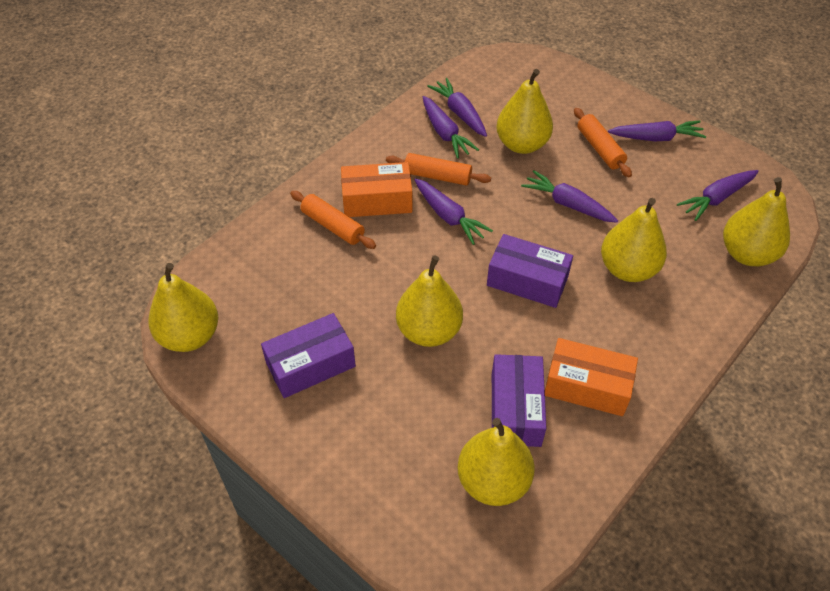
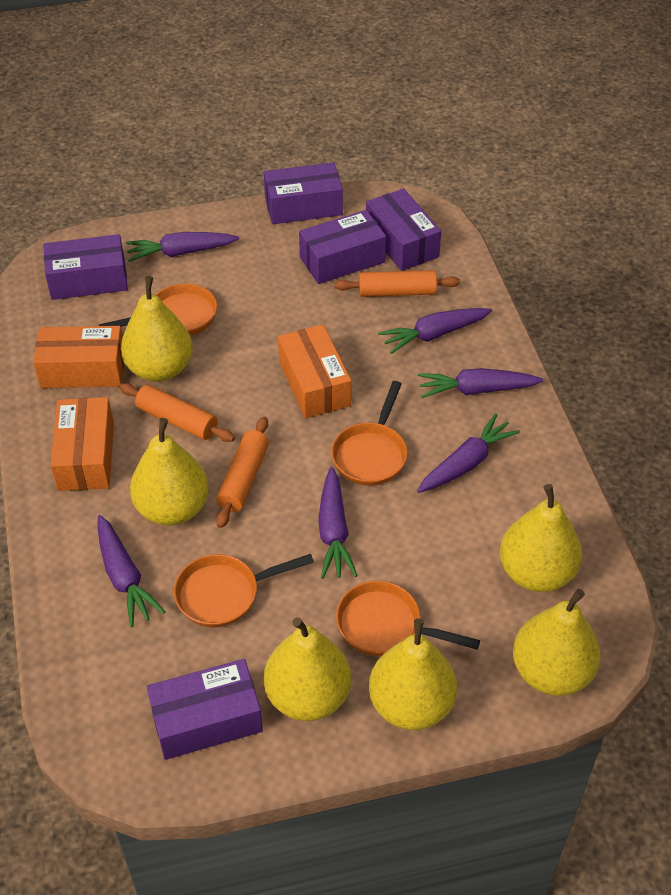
orange box: 2 -> 3
orange pan: 0 -> 4
purple box: 3 -> 5

